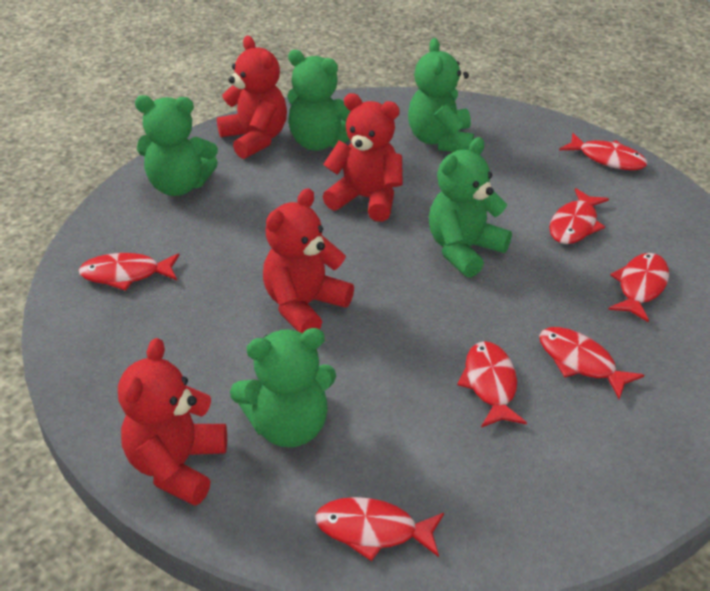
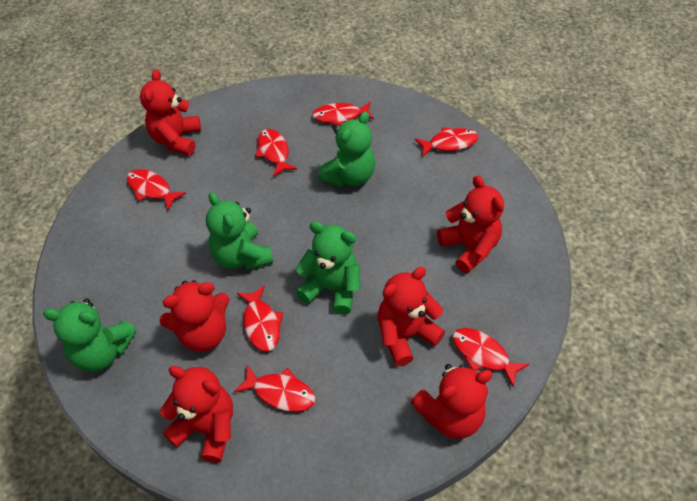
green teddy bear: 5 -> 4
red teddy bear: 4 -> 6

